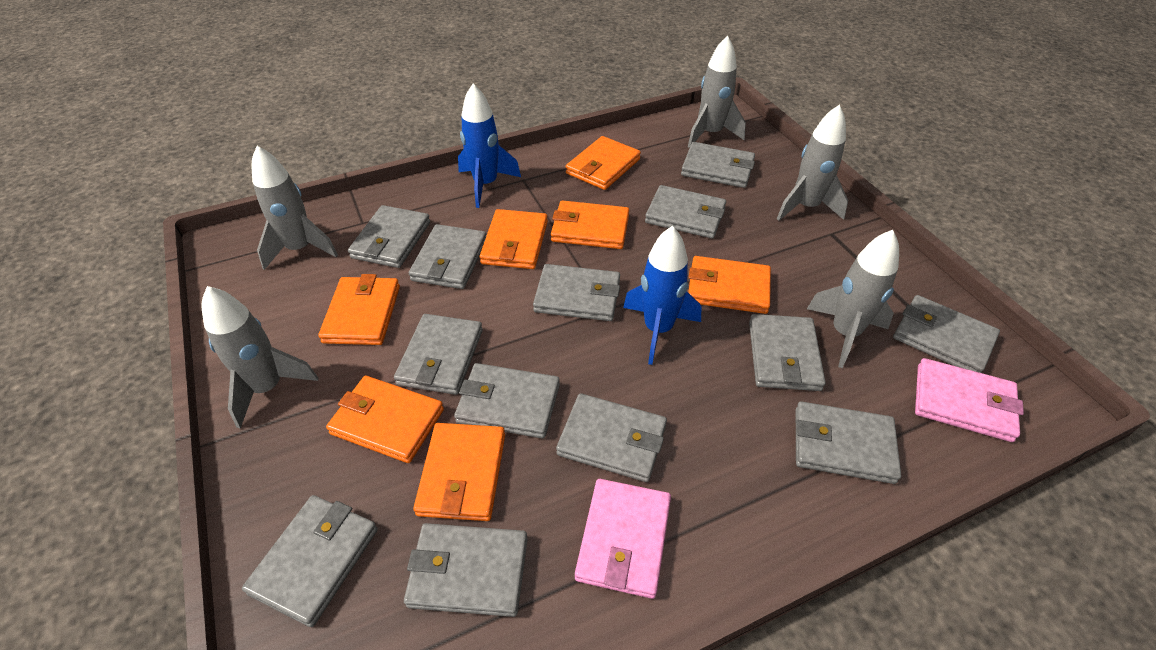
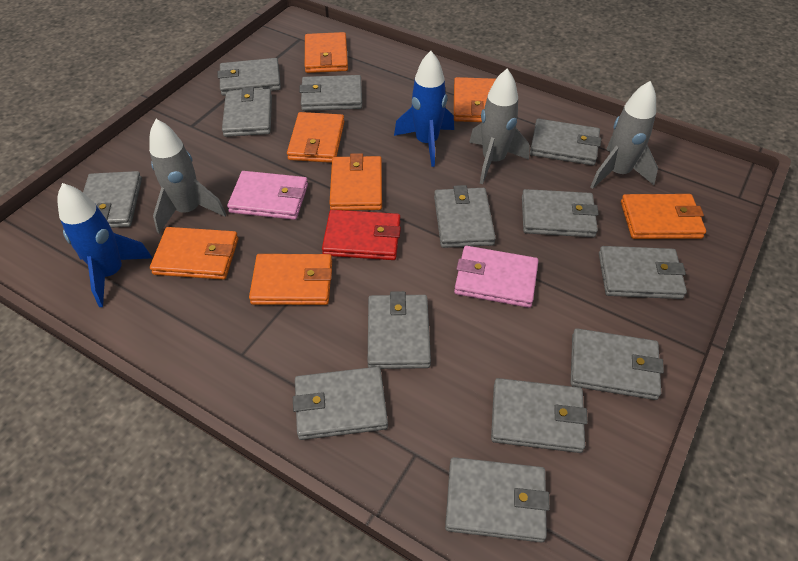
grey rocket: 5 -> 3
red wallet: 0 -> 1

